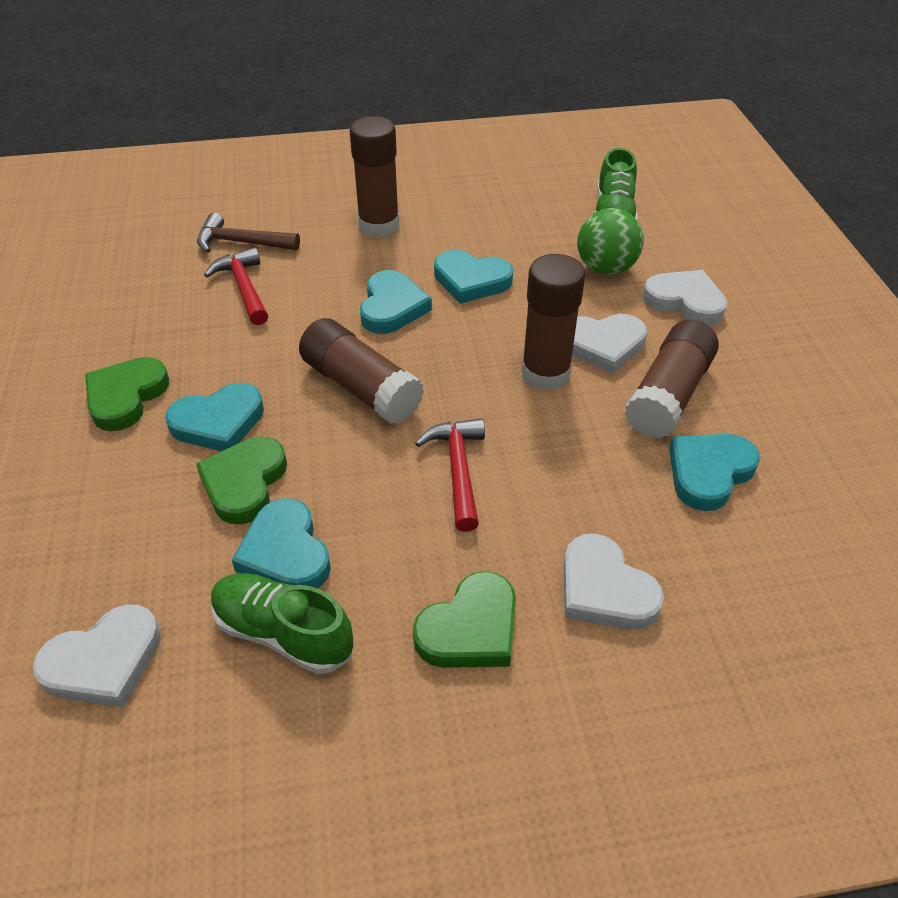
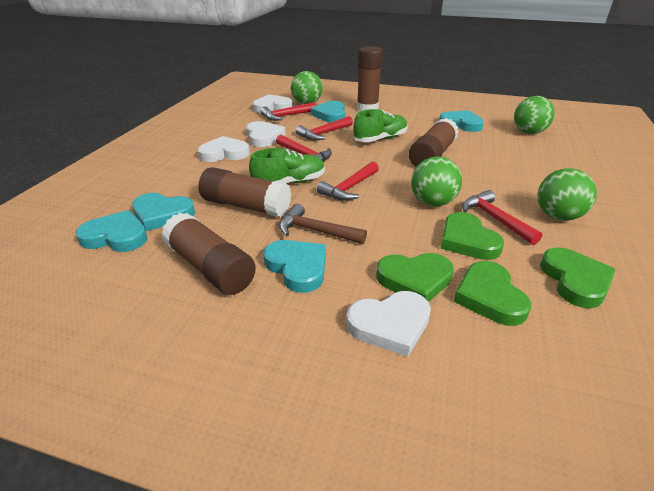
green ball: 1 -> 4
green heart: 3 -> 4
red hammer: 2 -> 5

